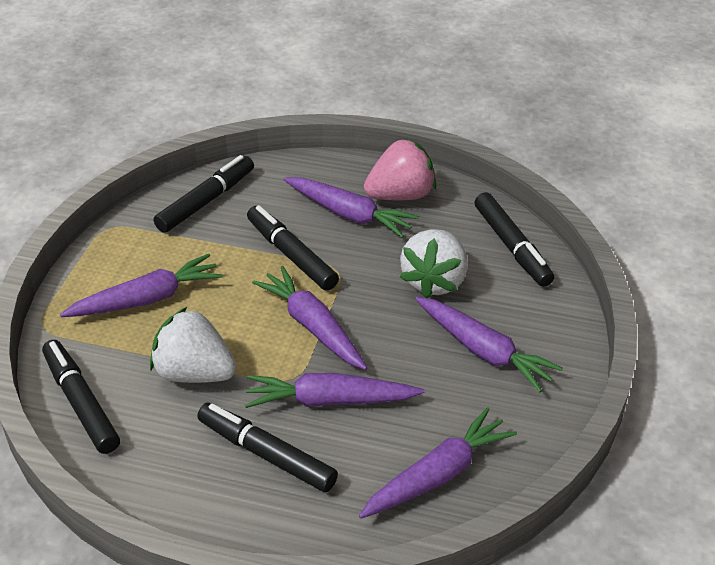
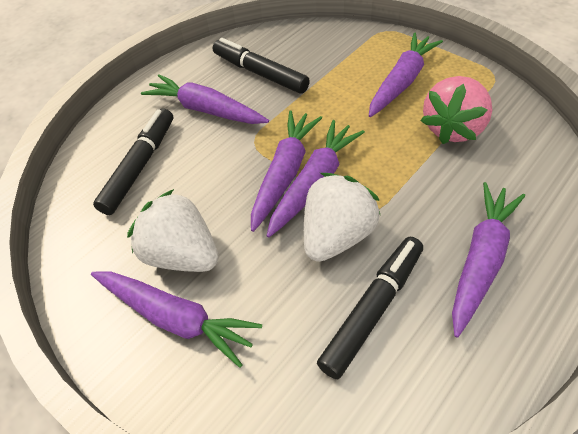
black marker: 5 -> 3

